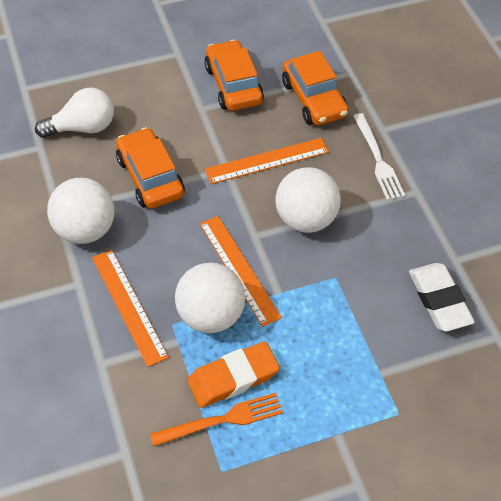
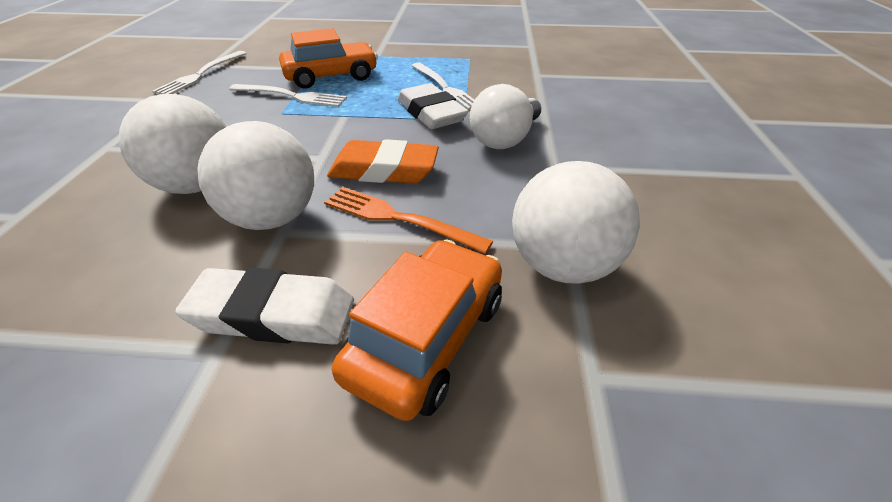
orange car: 3 -> 2
orange ruler: 3 -> 0
white eraser: 1 -> 2
white fork: 1 -> 3

